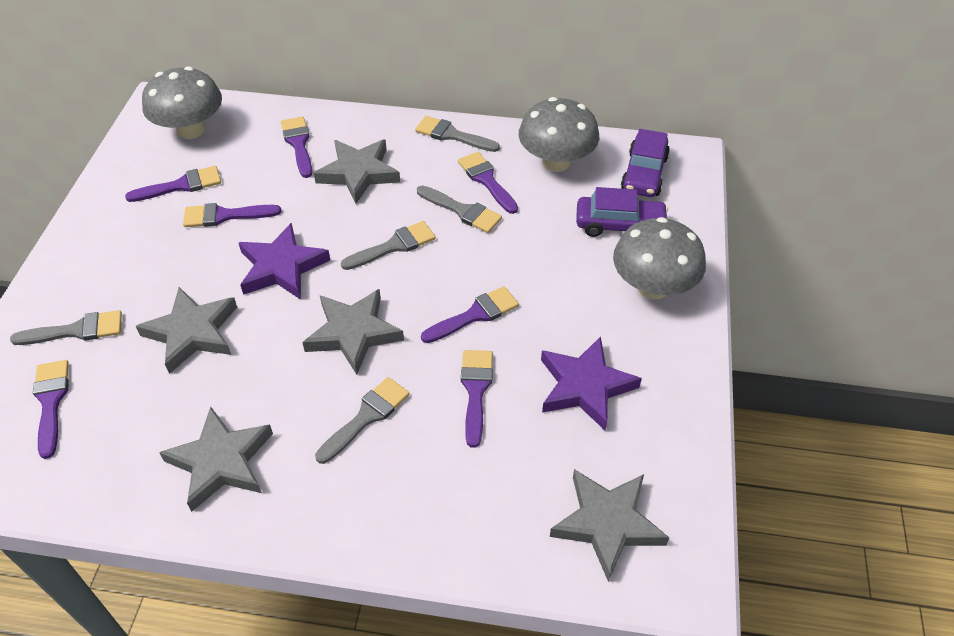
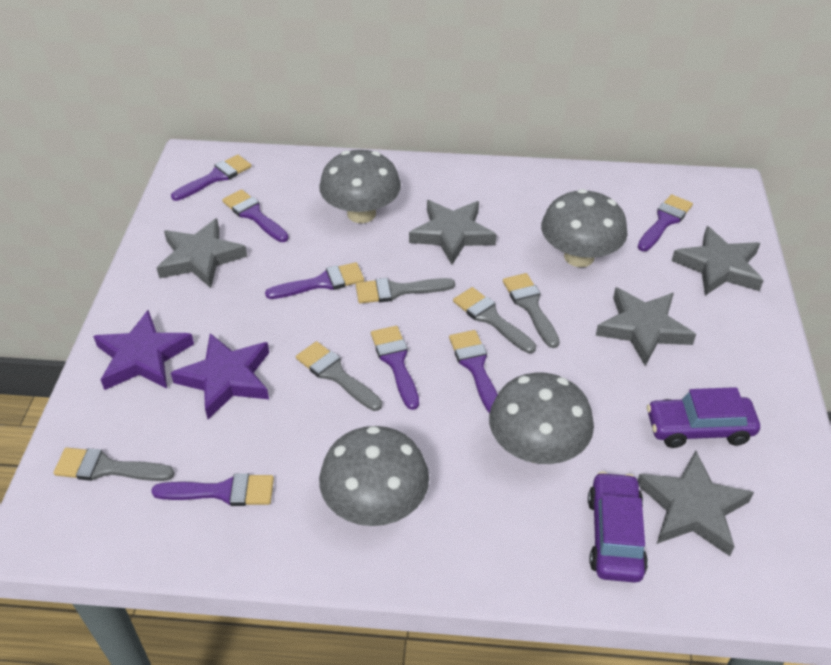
grey mushroom: 3 -> 4

